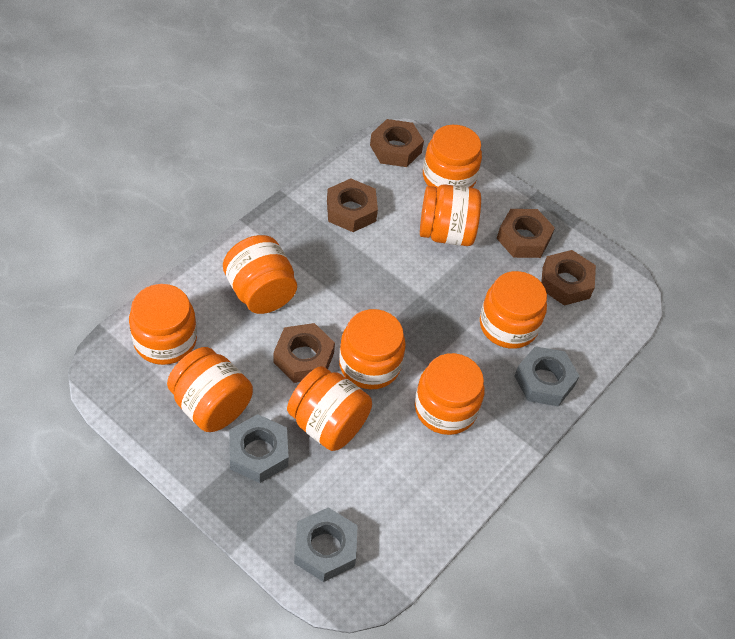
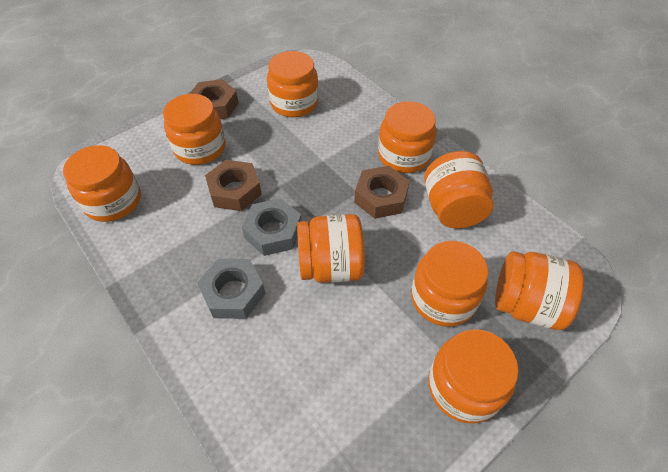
brown nut: 5 -> 3
grey nut: 3 -> 2

